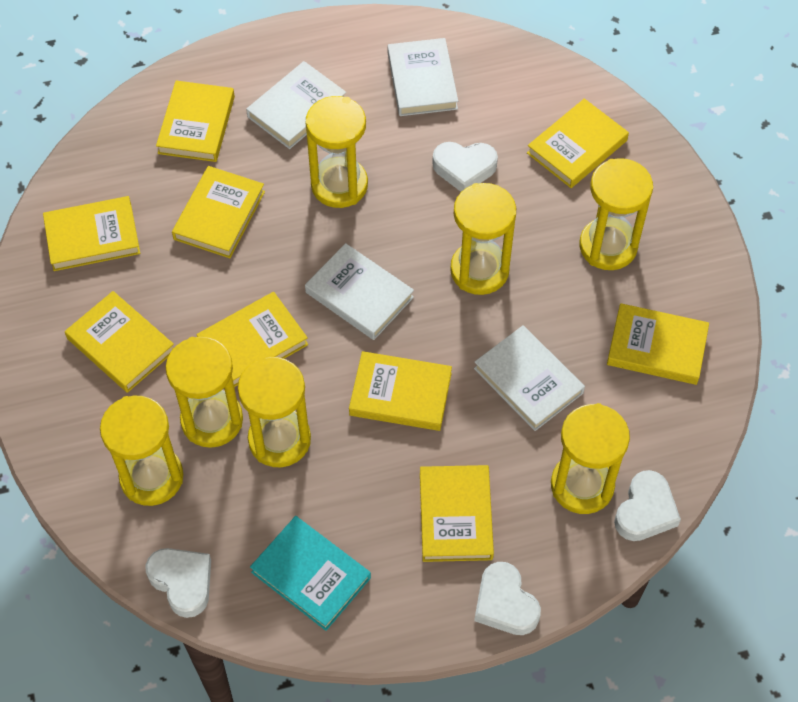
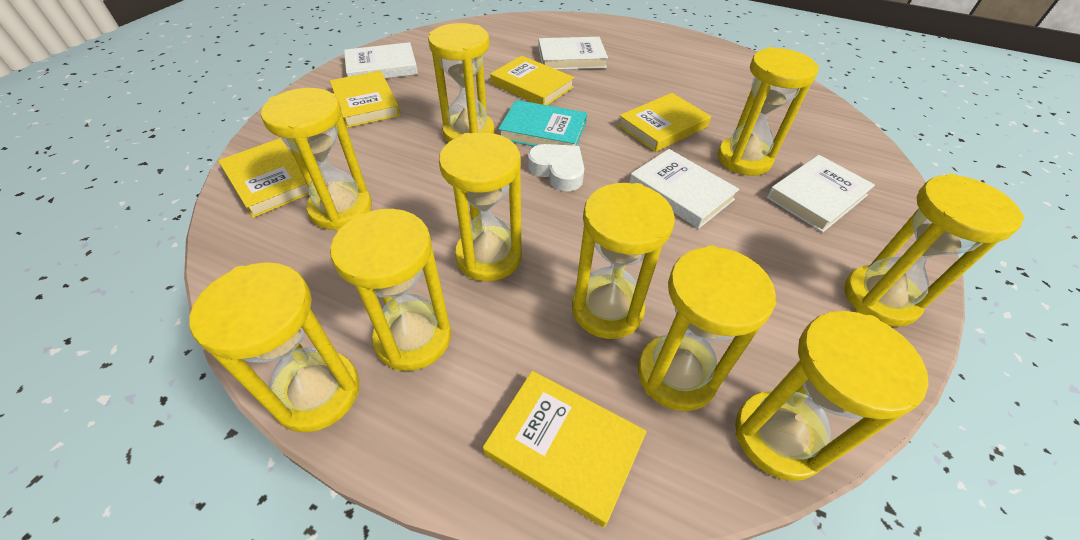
white heart: 4 -> 1
yellow book: 9 -> 5
yellow hourglass: 7 -> 10

